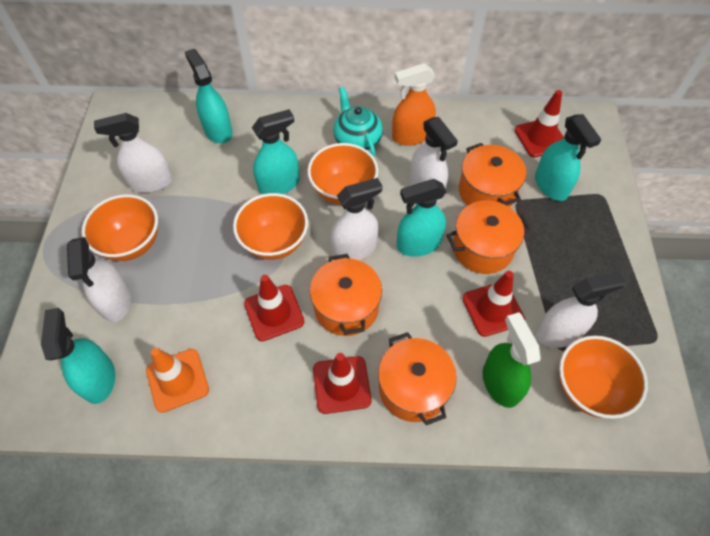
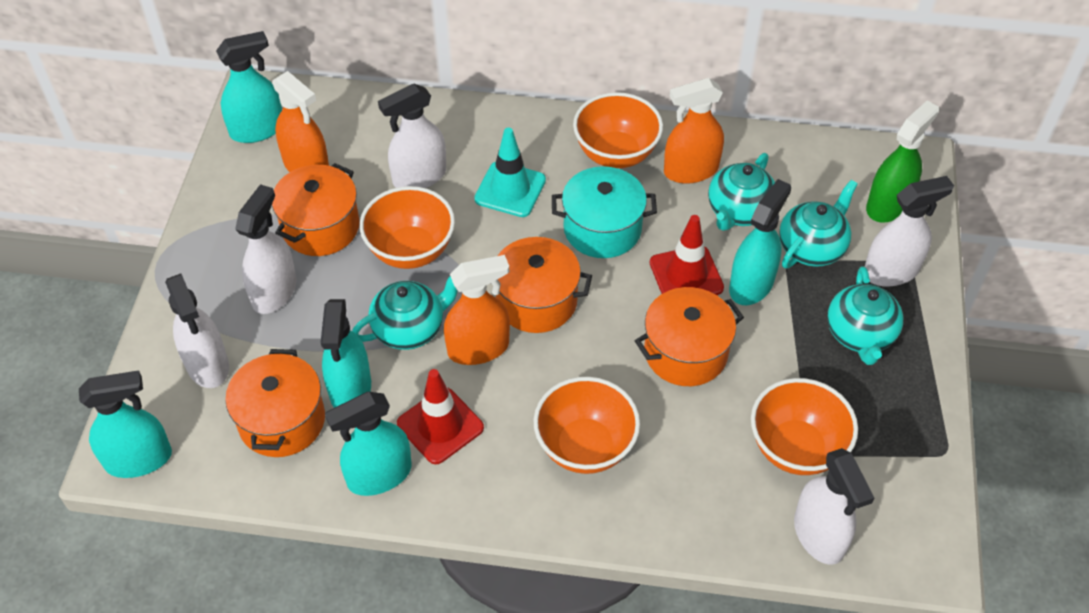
orange spray bottle: 1 -> 3
orange traffic cone: 1 -> 0
red traffic cone: 4 -> 2
turquoise pot: 0 -> 1
turquoise teapot: 1 -> 4
turquoise traffic cone: 0 -> 1

